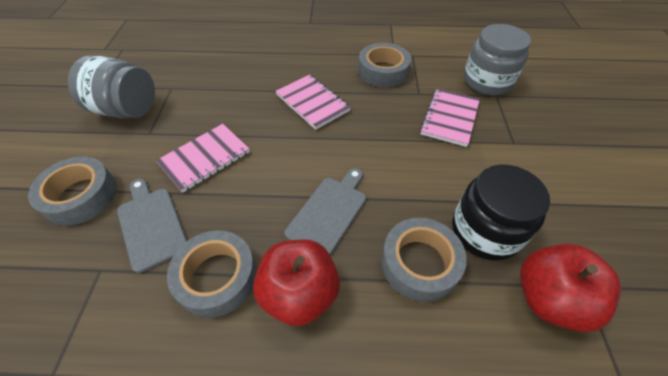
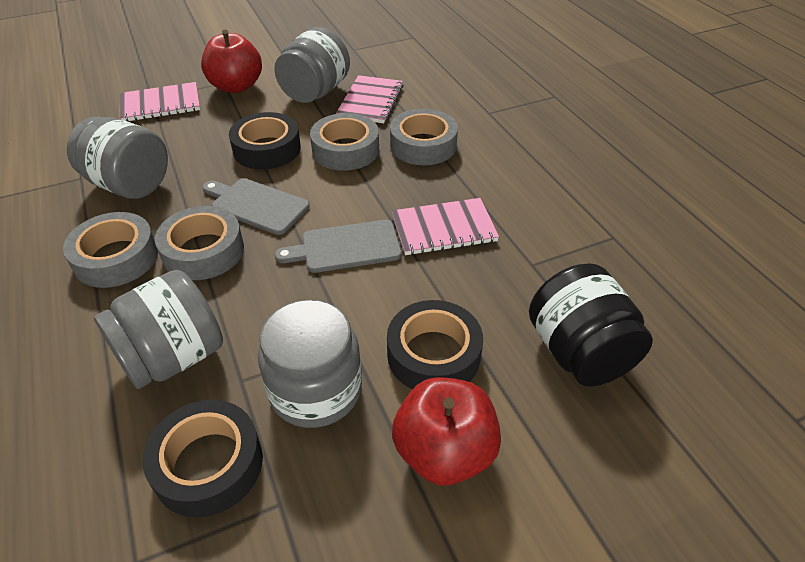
black tape: 0 -> 3
grey jar: 2 -> 4

